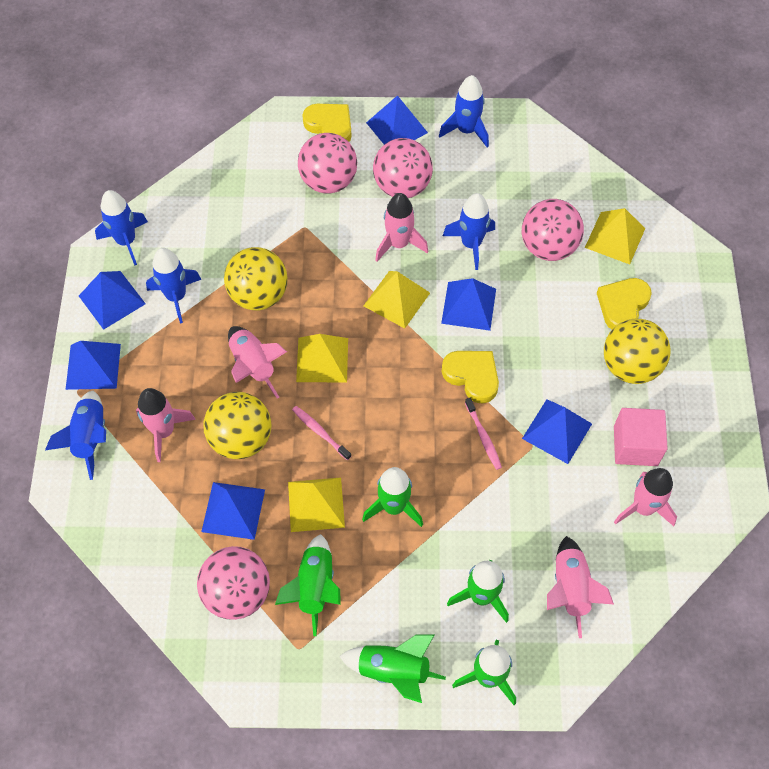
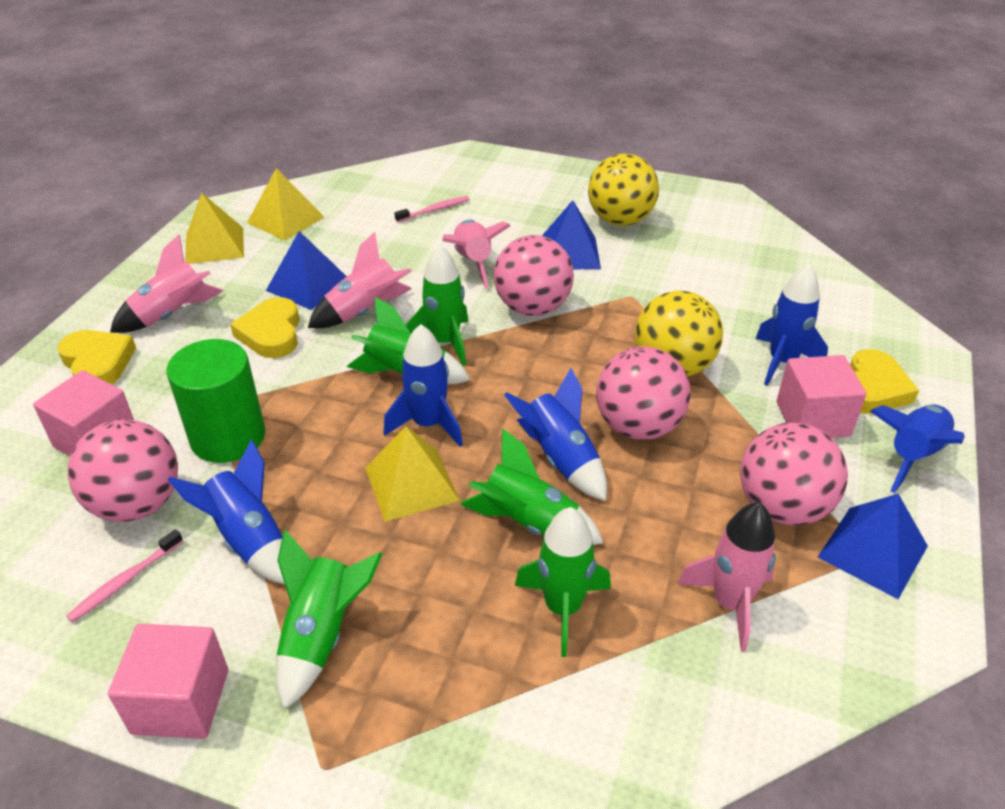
blue pyramid: 6 -> 3
green cylinder: 0 -> 1
pink cube: 1 -> 3
pink rocket: 5 -> 4
yellow ball: 3 -> 2
yellow pyramid: 4 -> 3

